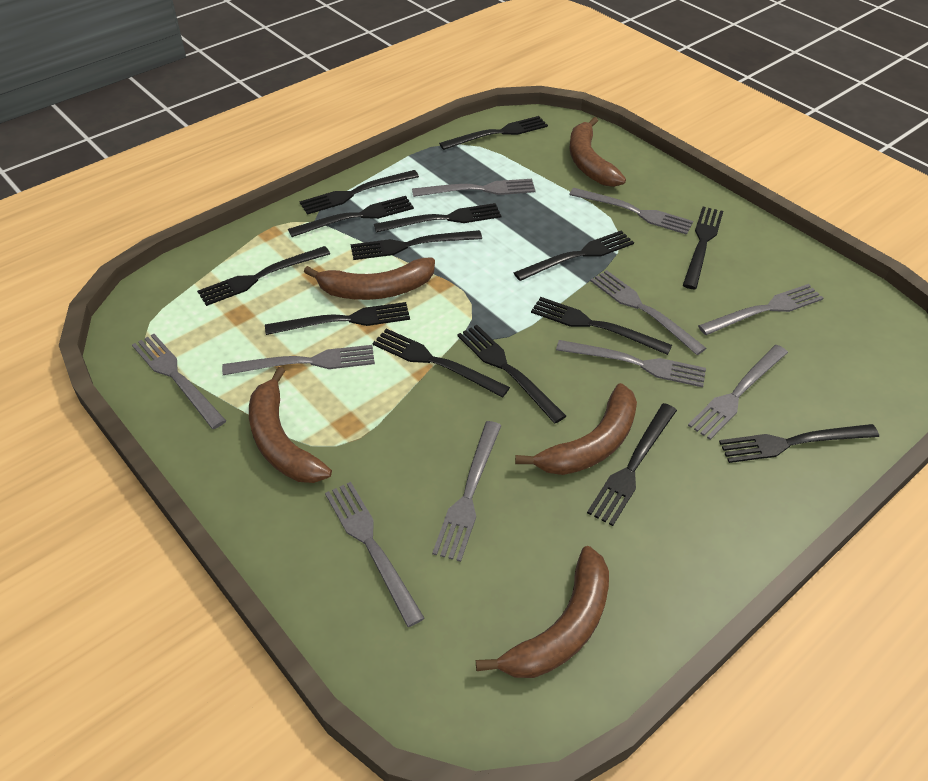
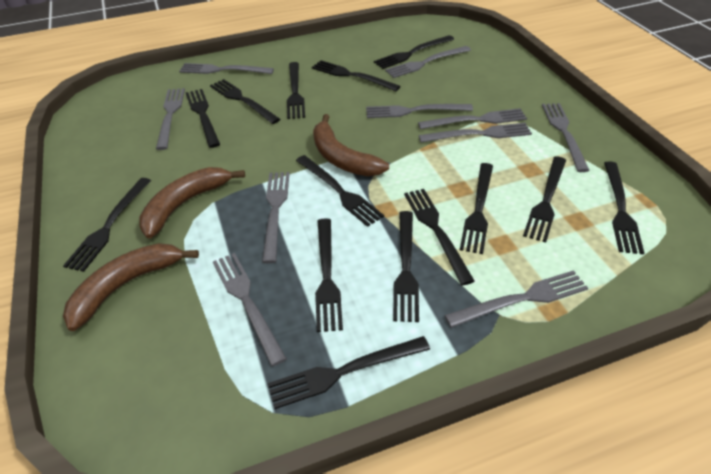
brown banana: 5 -> 3

